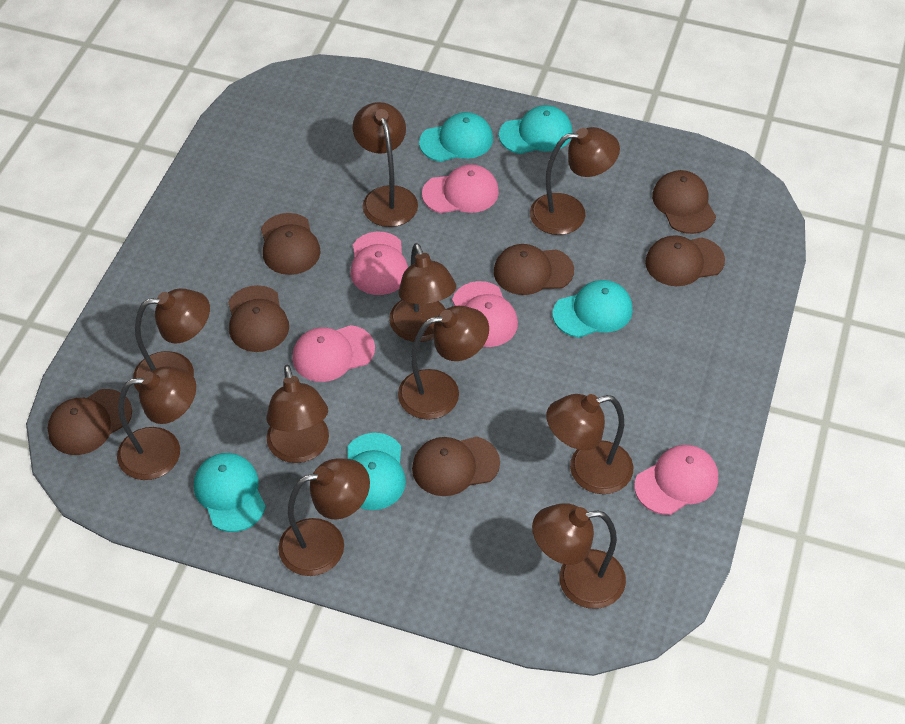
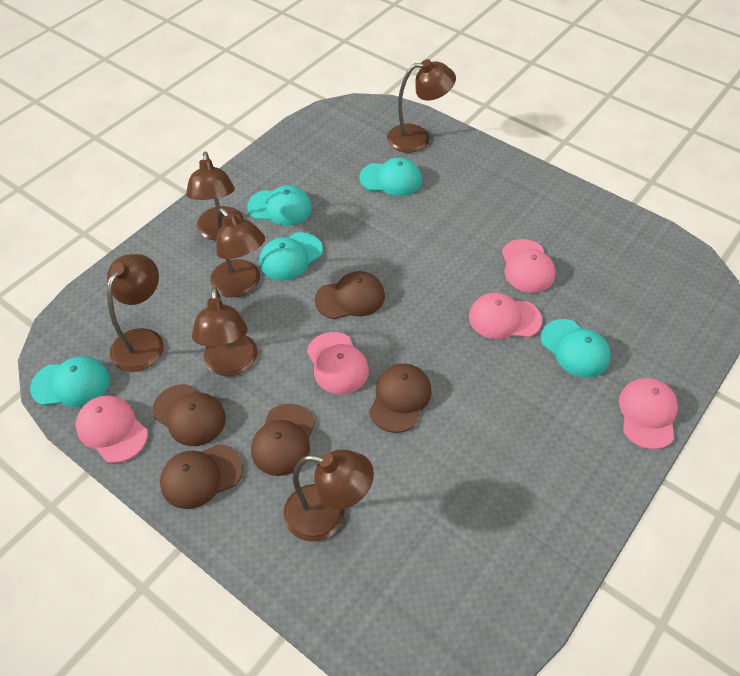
brown cap: 7 -> 5
brown lamp: 10 -> 6

